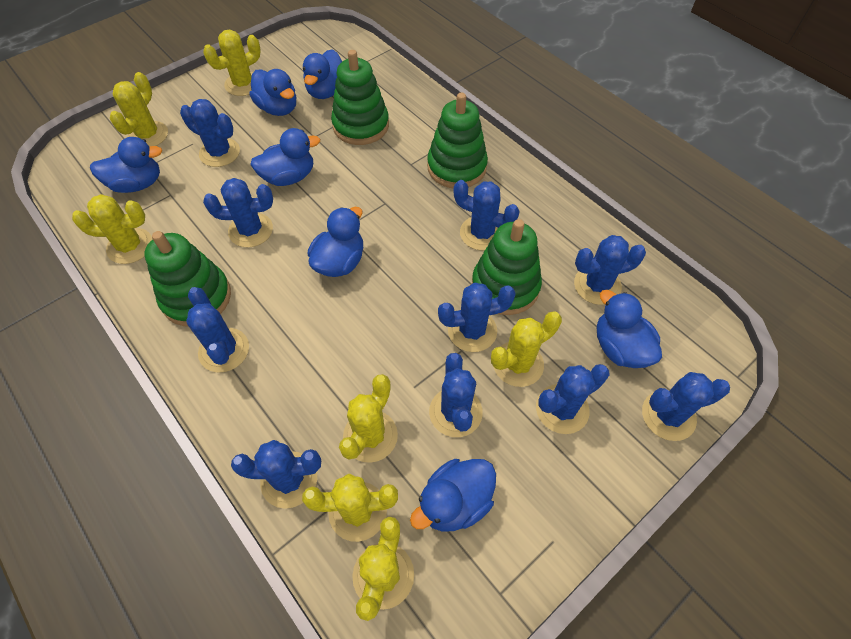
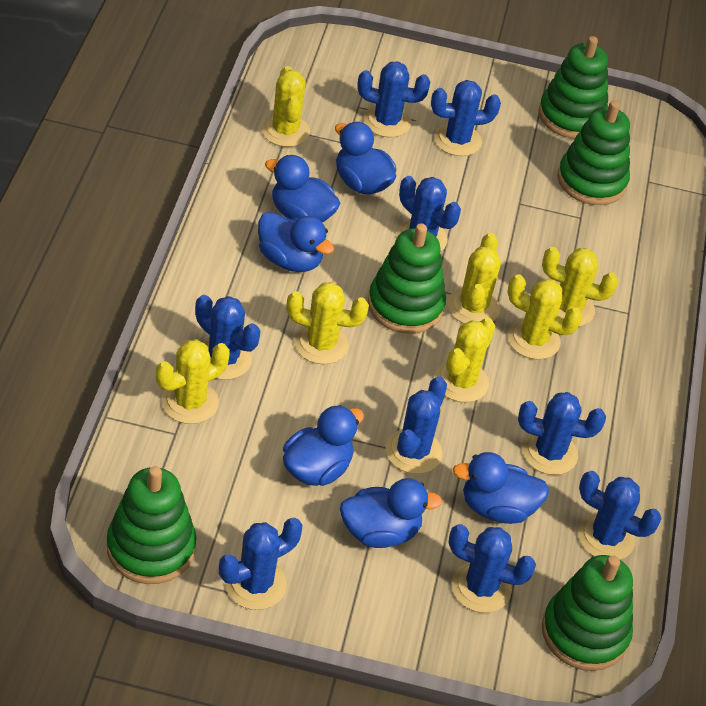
blue cactus: 10 -> 9
blue duck: 7 -> 6
green stacking toy: 4 -> 5

